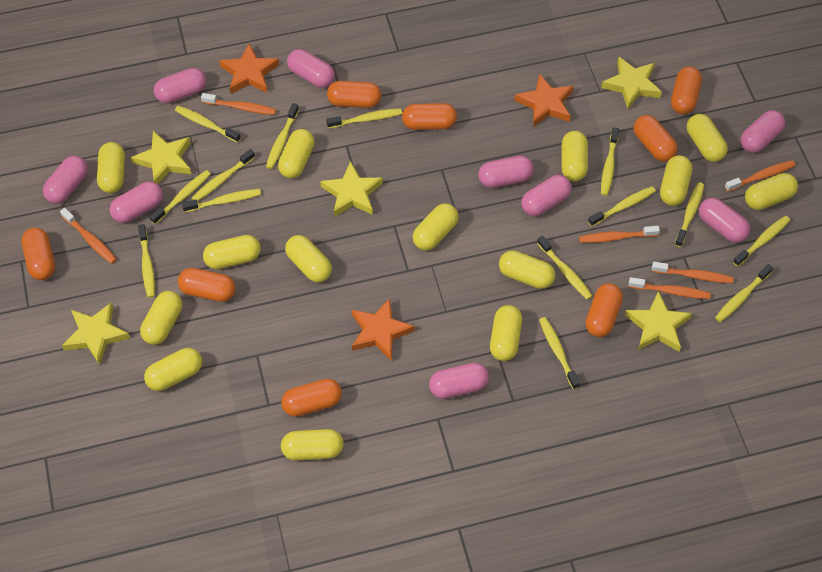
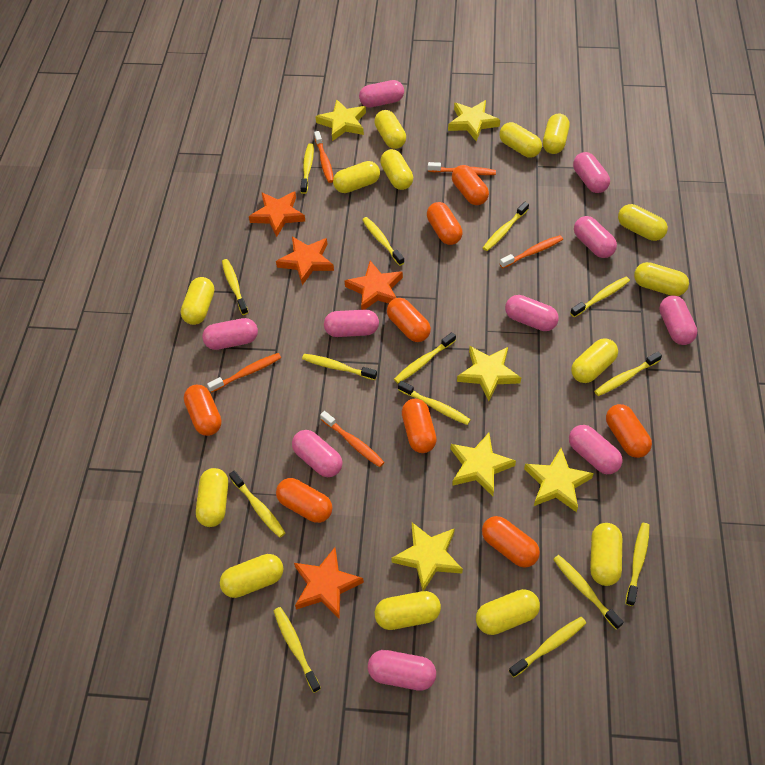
orange star: 3 -> 4
orange toothbrush: 6 -> 5
pink capsule: 9 -> 10
yellow star: 5 -> 6

